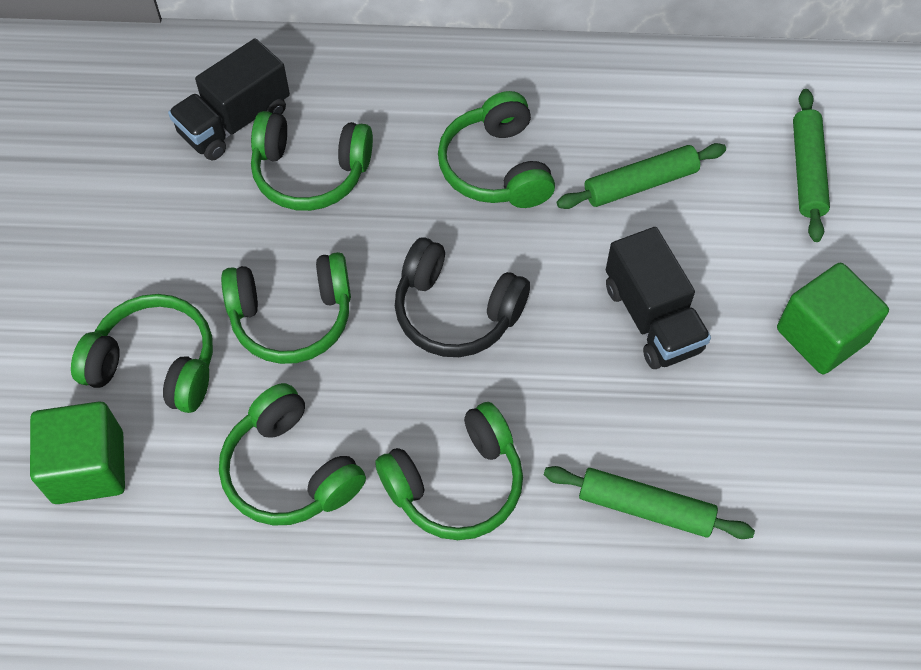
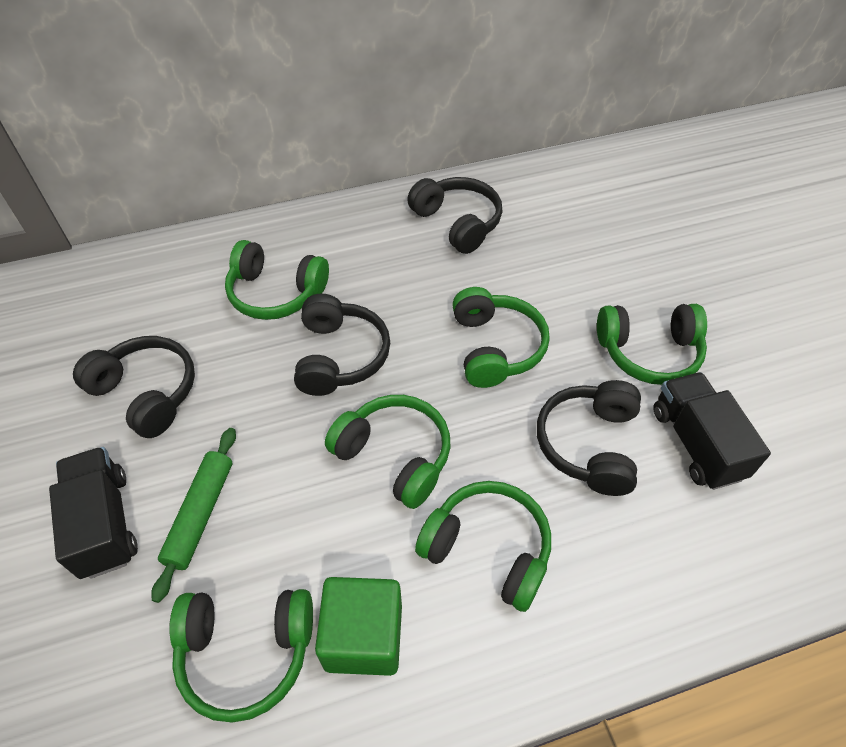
black headphones: 1 -> 4
green cube: 2 -> 1
green rolling pin: 3 -> 1

